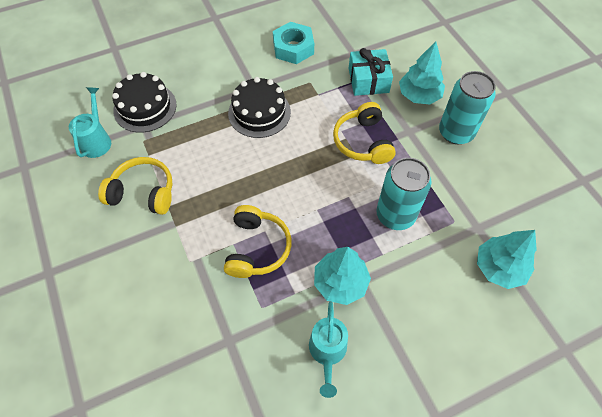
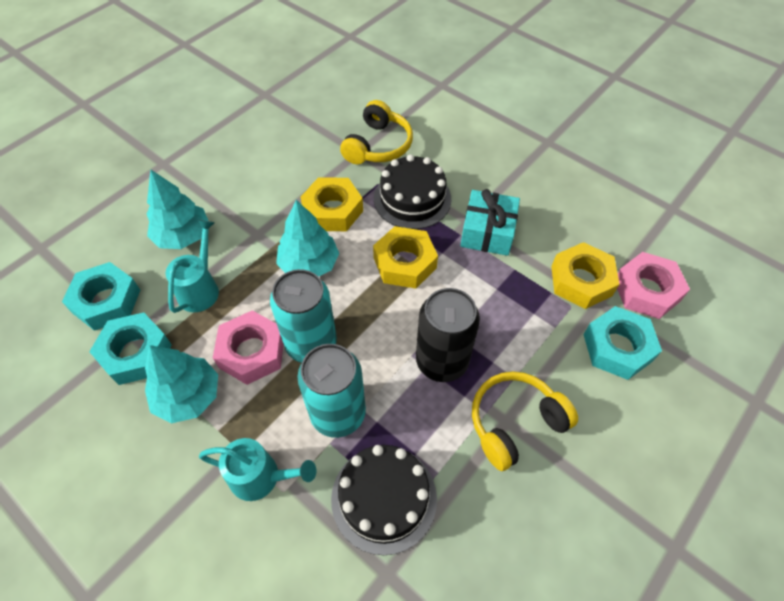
black can: 0 -> 1
pink nut: 0 -> 2
turquoise nut: 1 -> 3
yellow headphones: 3 -> 2
yellow nut: 0 -> 3

